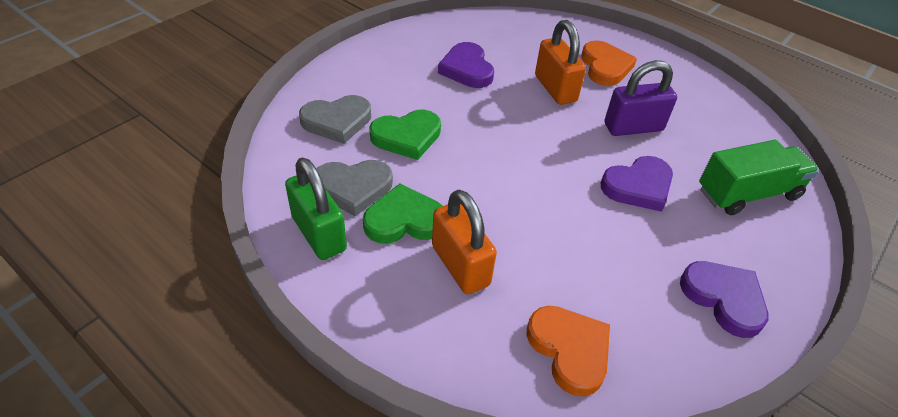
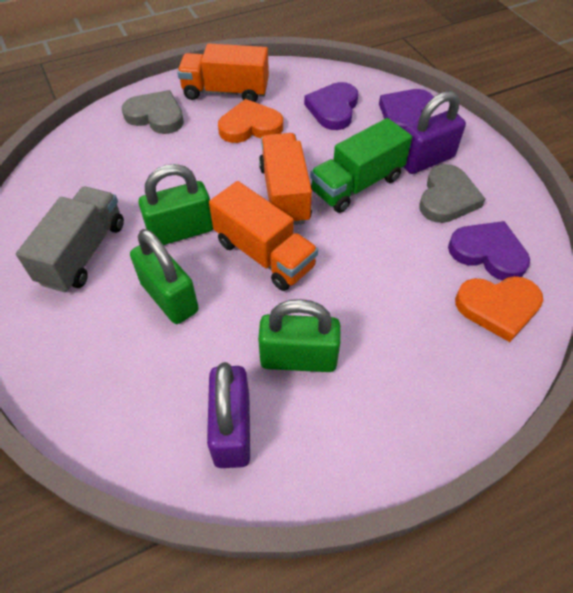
green heart: 2 -> 0
green padlock: 1 -> 3
grey truck: 0 -> 1
orange padlock: 2 -> 0
orange truck: 0 -> 3
purple padlock: 1 -> 2

